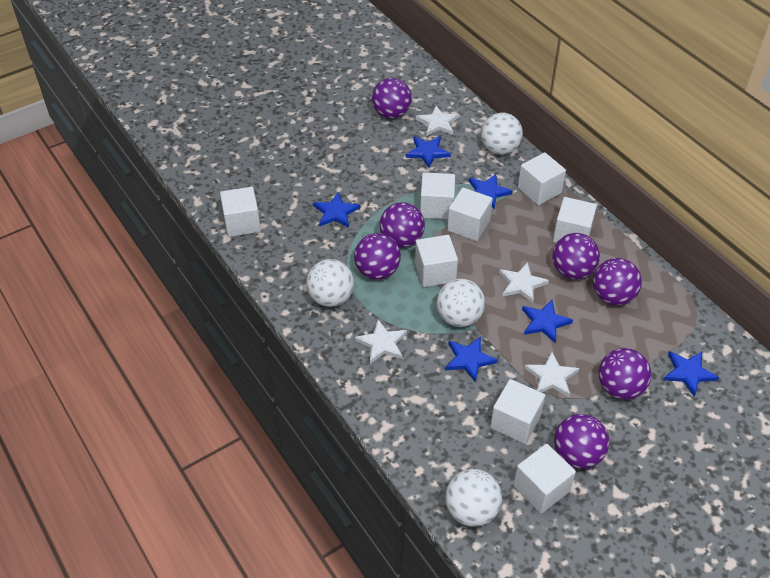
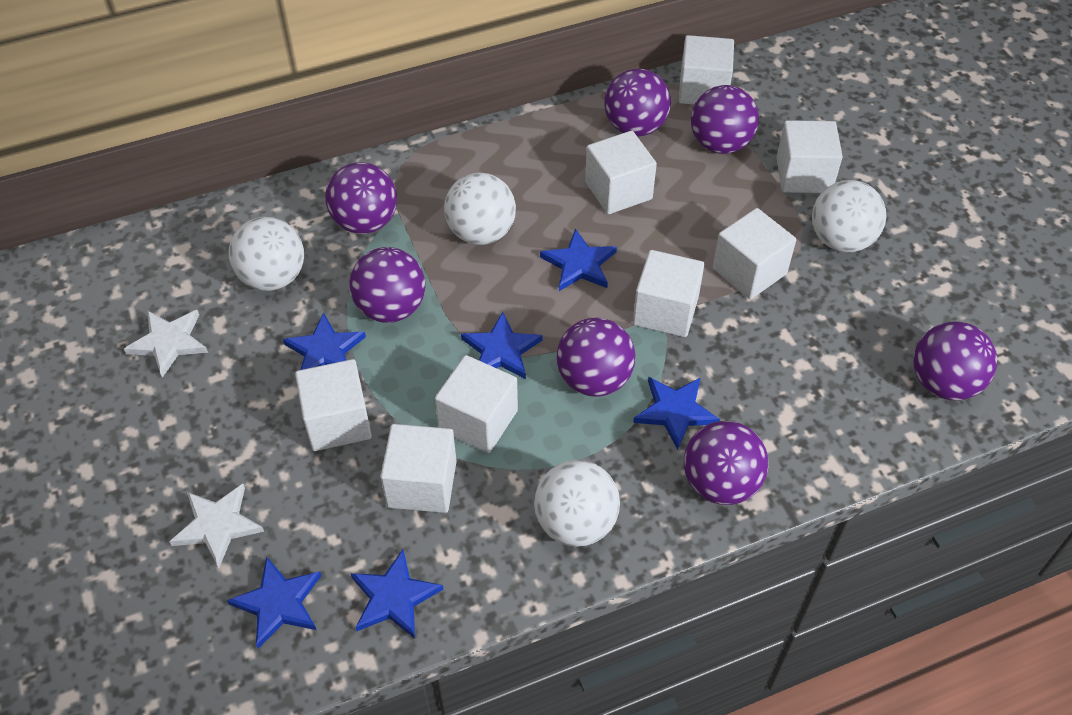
white star: 4 -> 2

